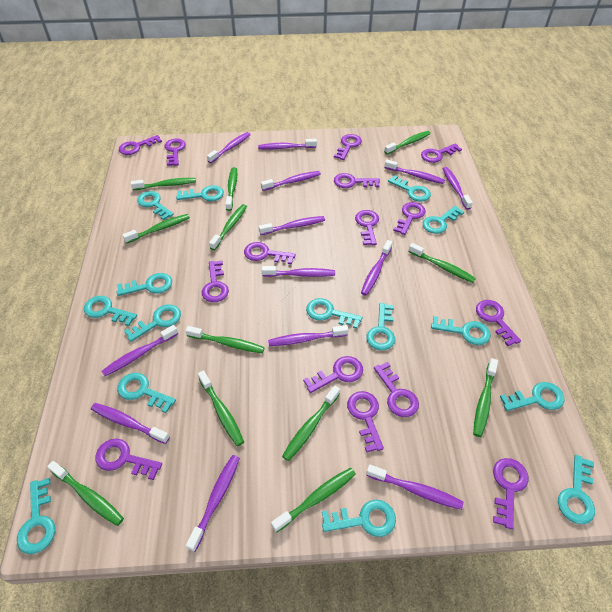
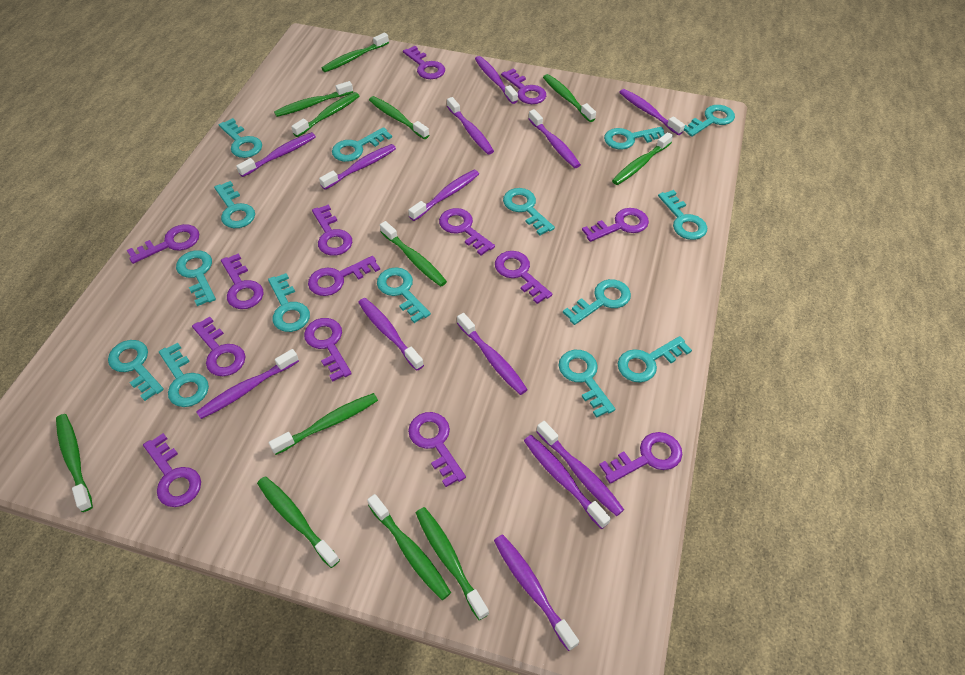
purple key: 15 -> 14

